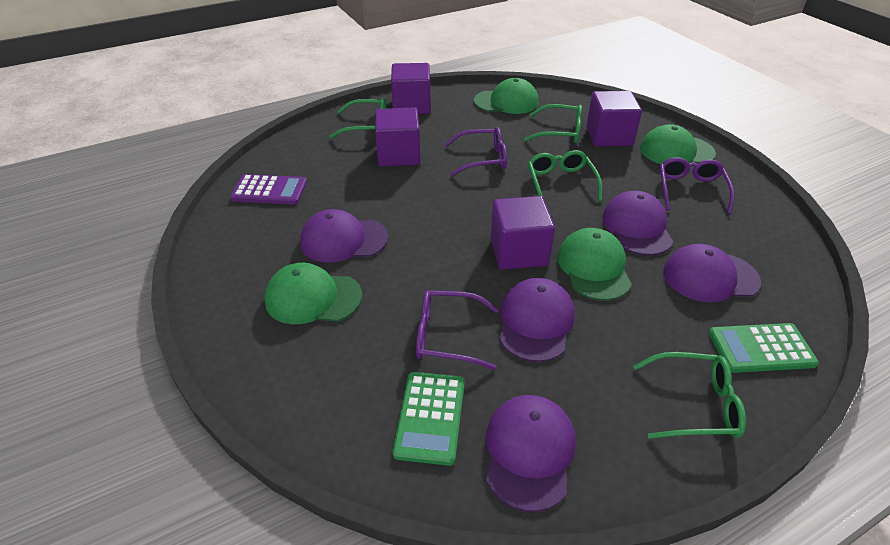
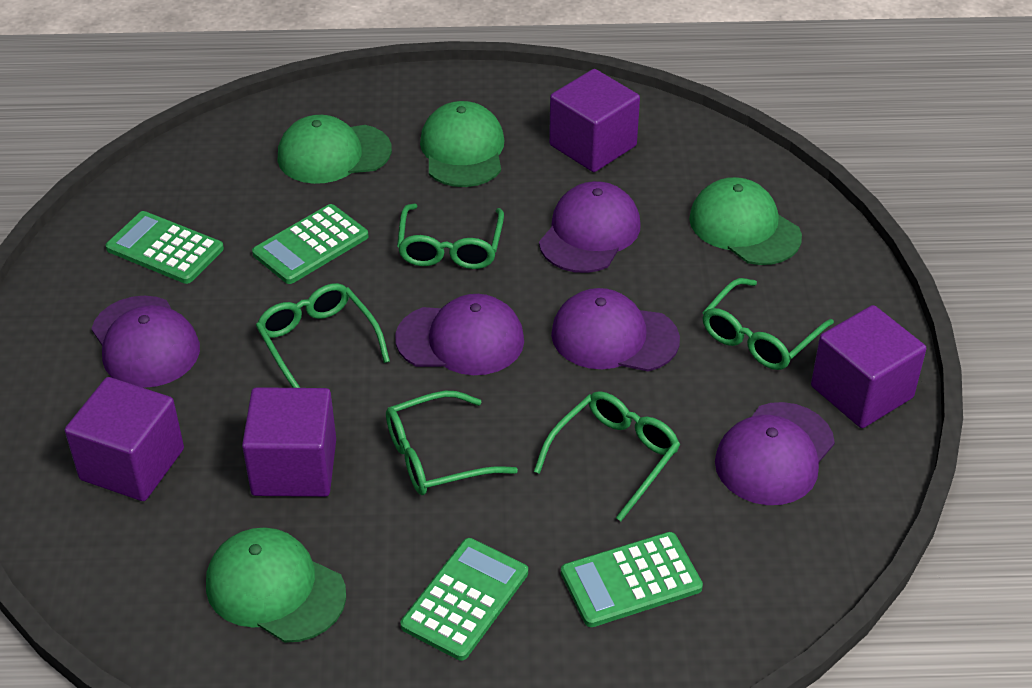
green calculator: 2 -> 4
green glasses: 4 -> 5
purple calculator: 1 -> 0
purple glasses: 3 -> 0

